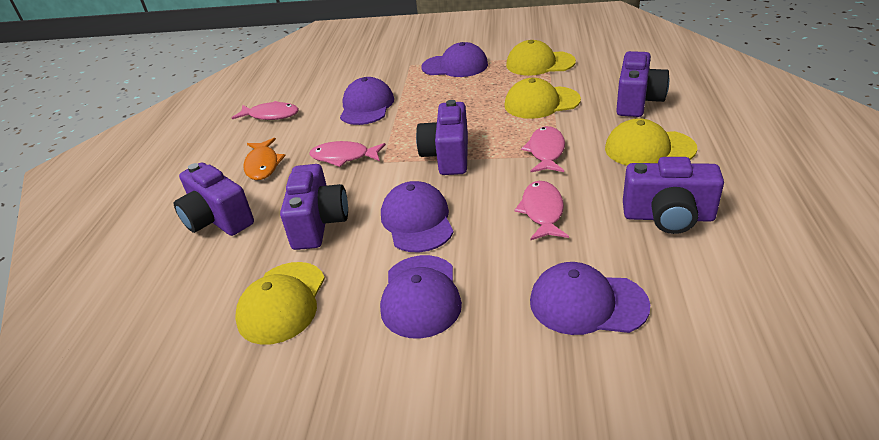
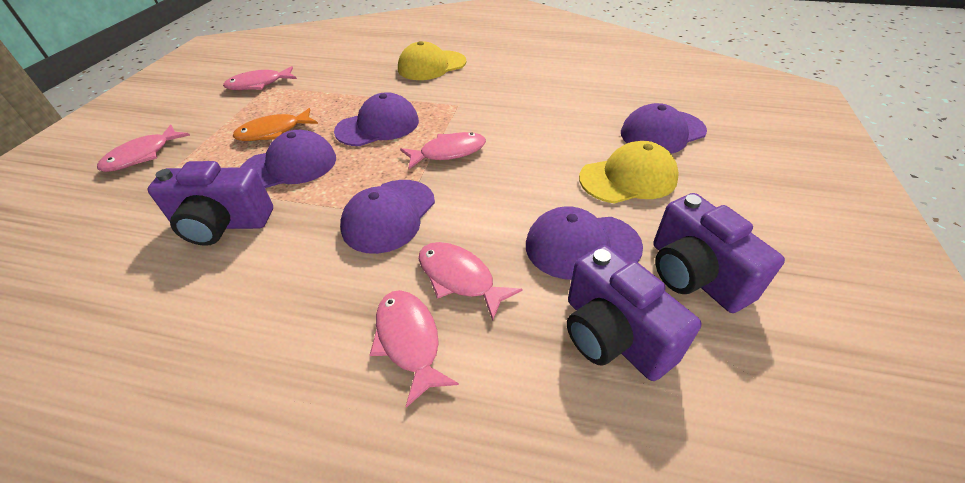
pink fish: 4 -> 5
purple camera: 5 -> 3
yellow cap: 4 -> 2

